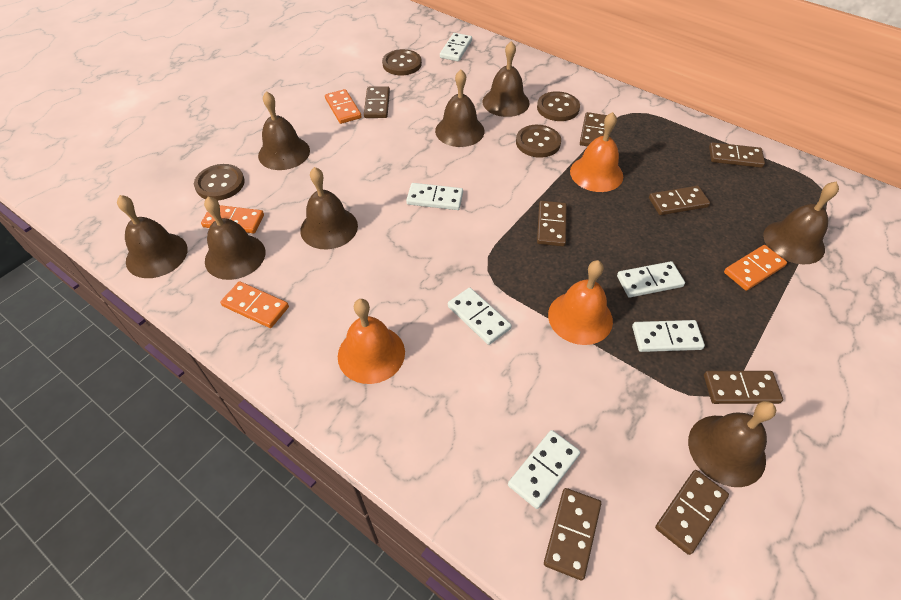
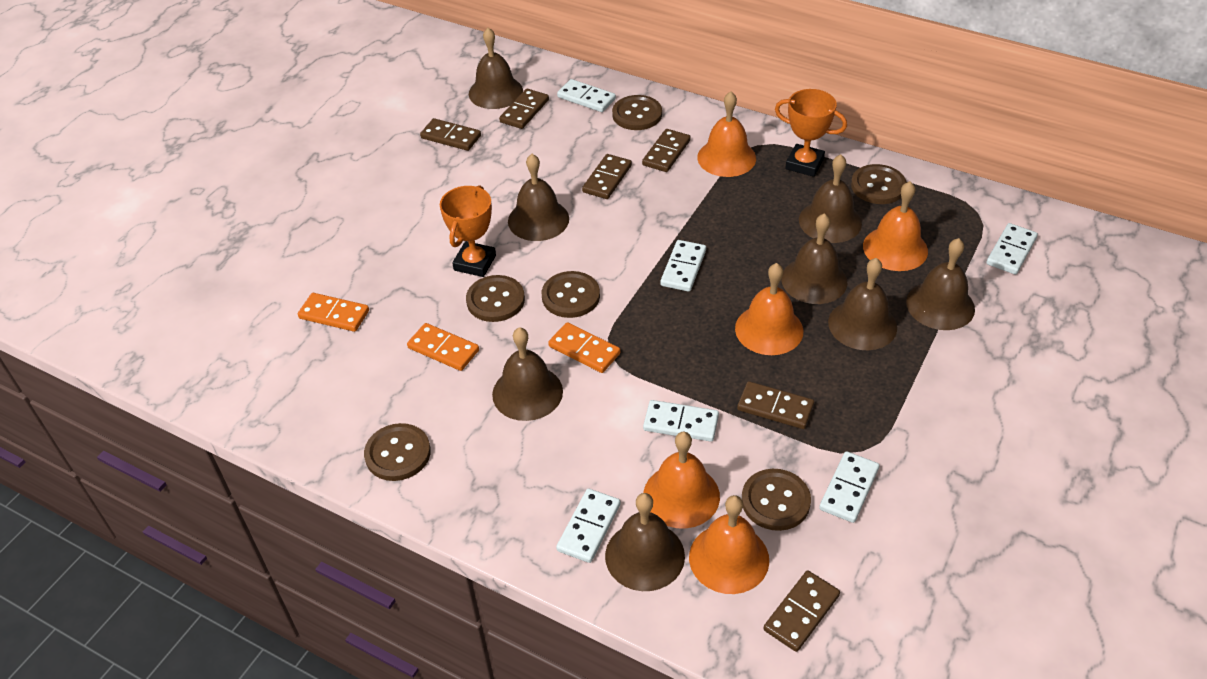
brown button: 4 -> 6
brown domino: 8 -> 6
orange bell: 3 -> 5
orange domino: 4 -> 3
orange trophy: 0 -> 2

